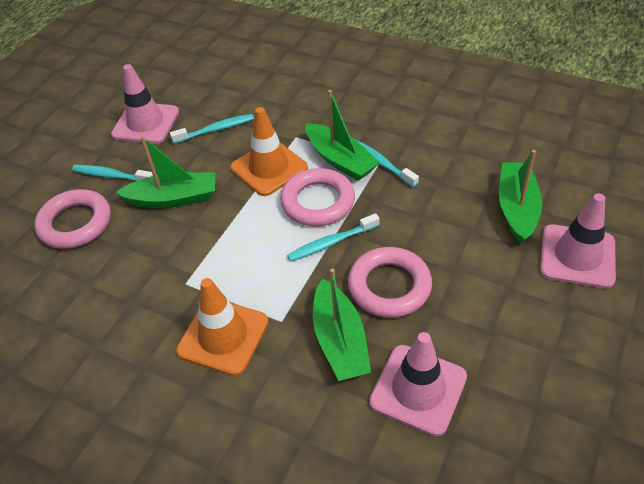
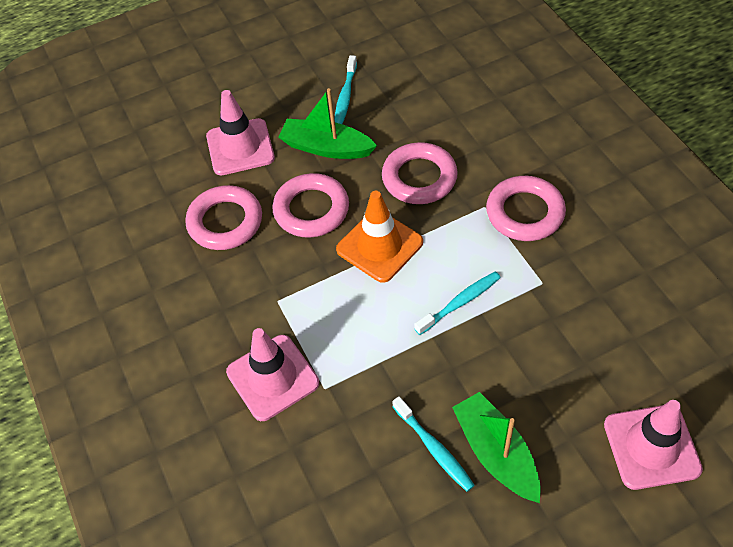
green boat: 4 -> 2
orange traffic cone: 2 -> 1
pink ring: 3 -> 4
turquoise toothbrush: 4 -> 3

